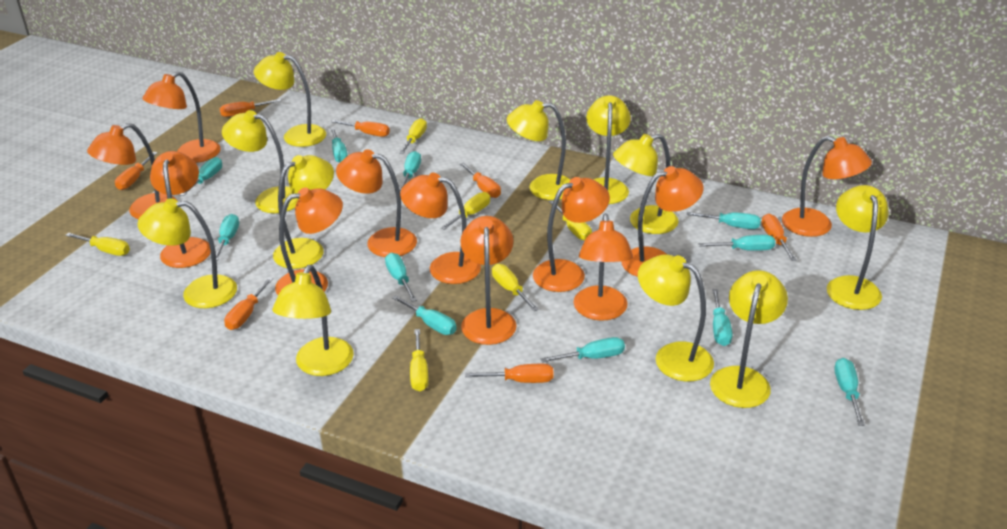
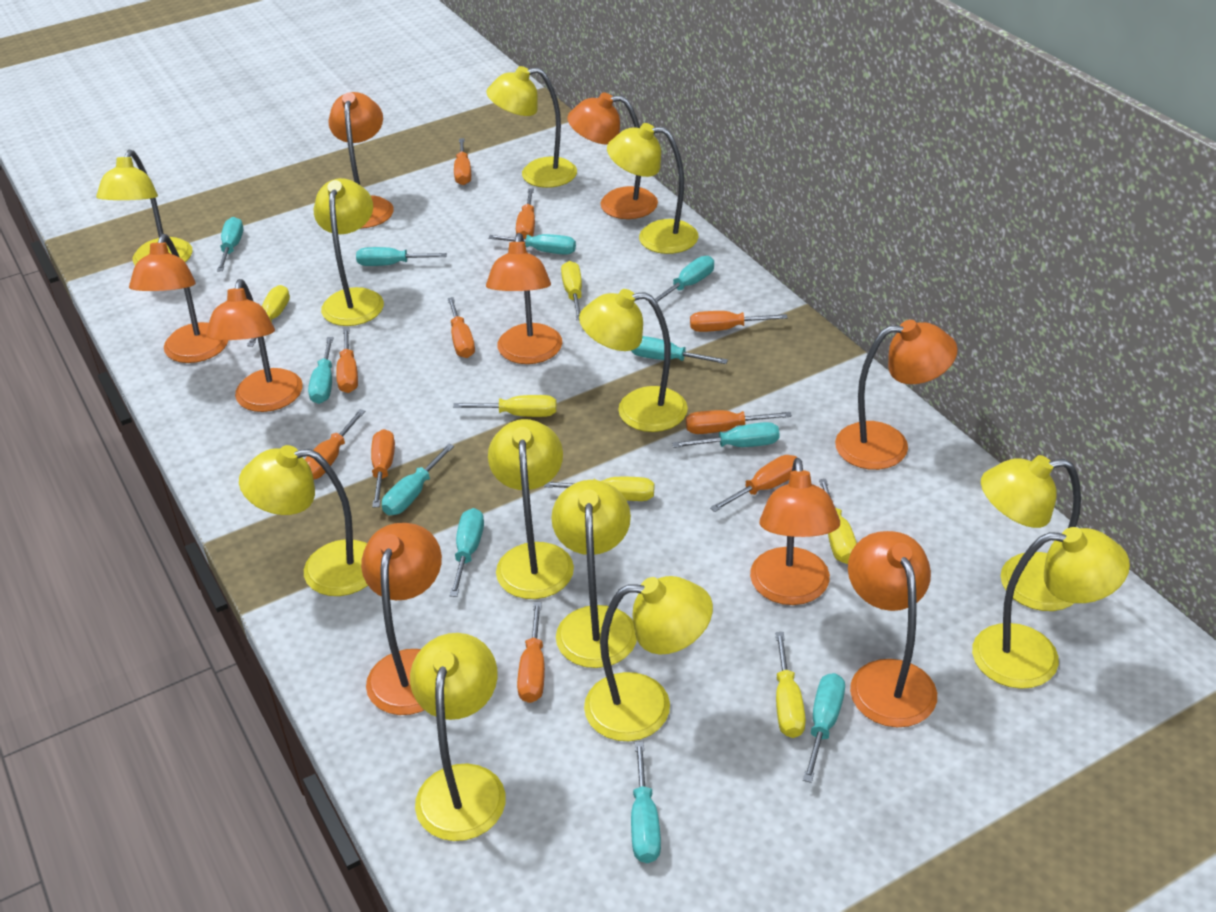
orange lamp: 11 -> 9
orange screwdriver: 7 -> 10
yellow lamp: 11 -> 12

